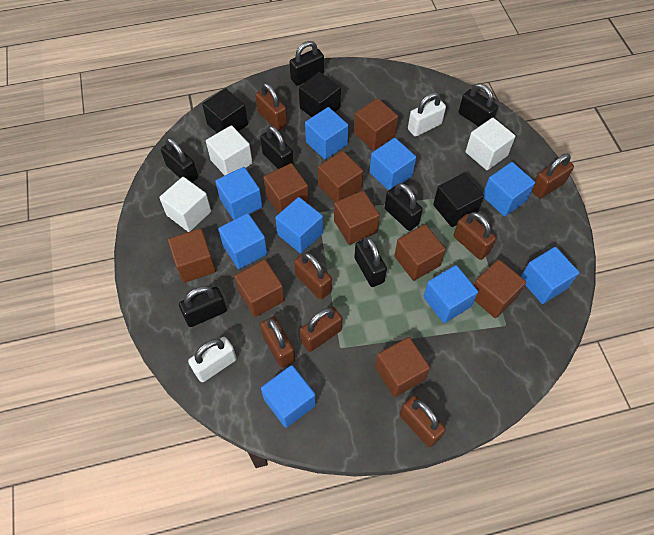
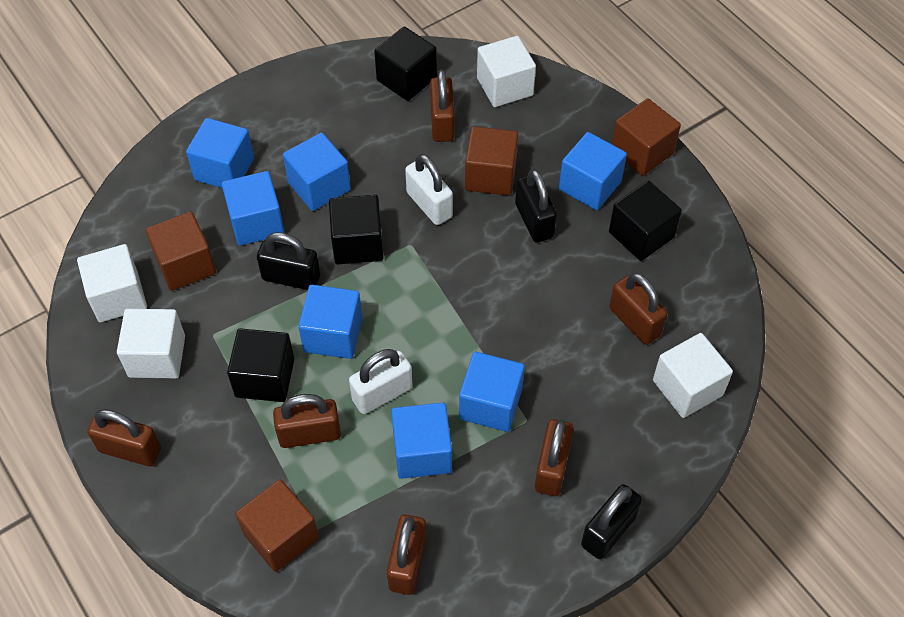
black cube: 3 -> 4
black padlock: 7 -> 3
blue cube: 9 -> 7
brown cube: 9 -> 4
brown padlock: 7 -> 6
white cube: 3 -> 4

